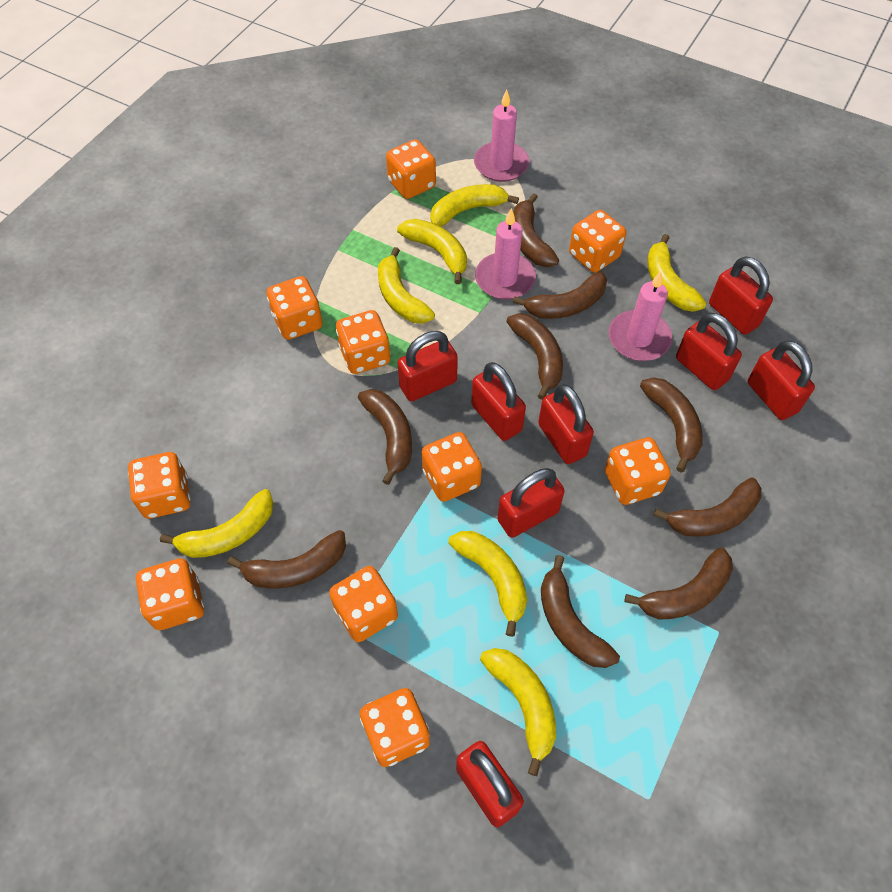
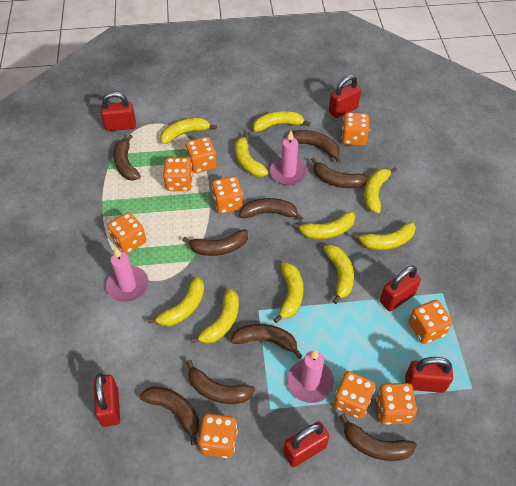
orange dice: 10 -> 9
red padlock: 8 -> 6
yellow banana: 7 -> 10

